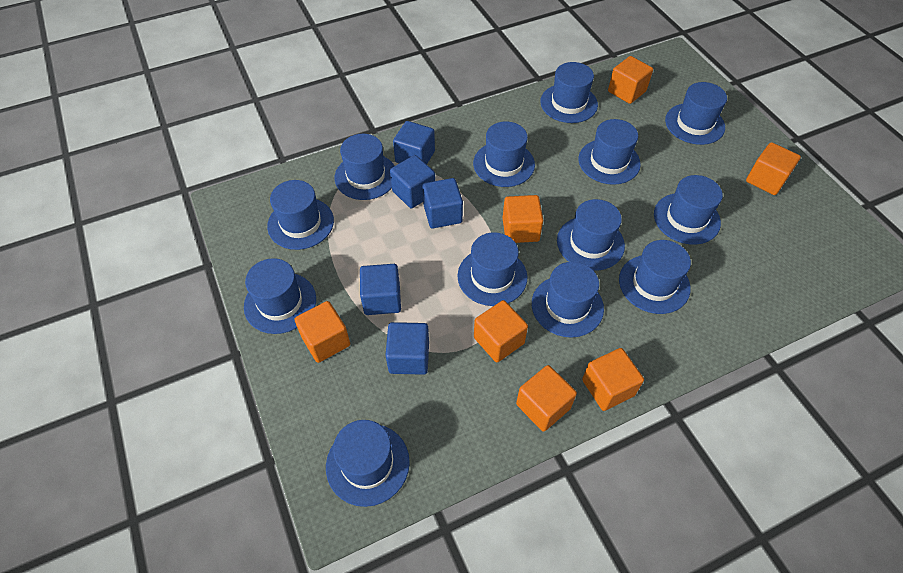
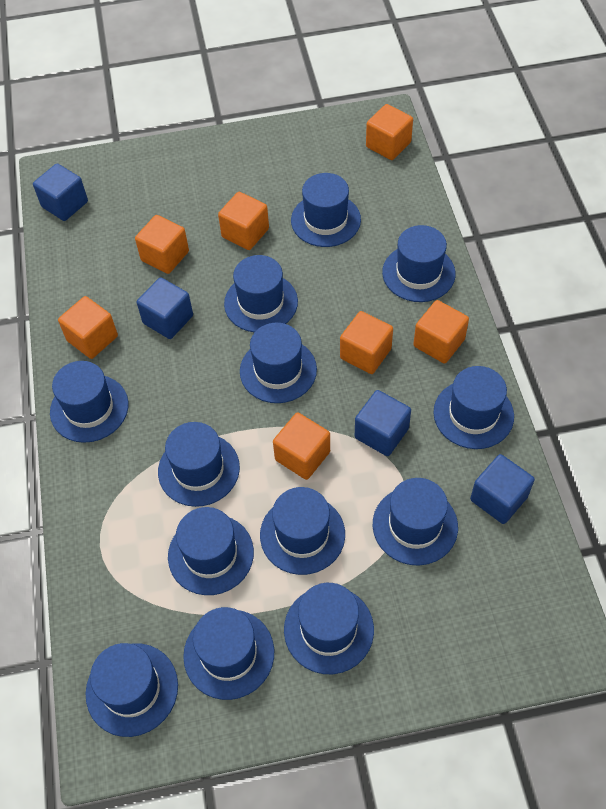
blue cube: 5 -> 4

